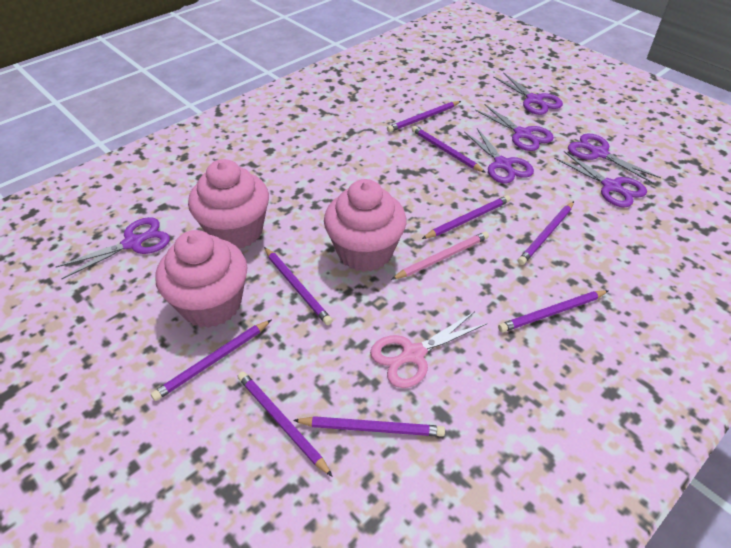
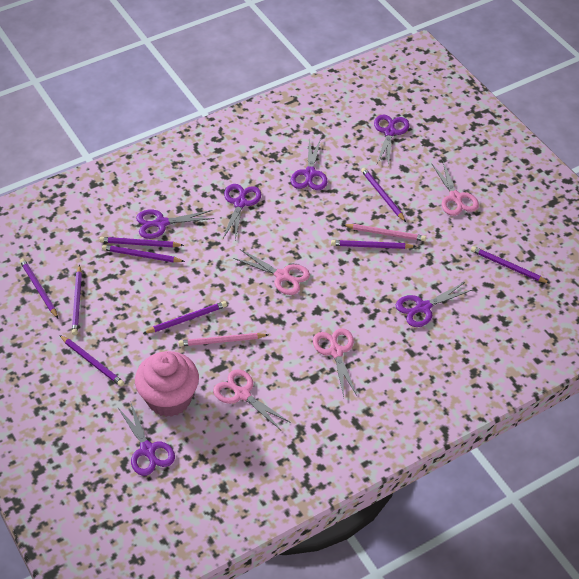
pink cupcake: 3 -> 1
pink pencil: 1 -> 2
pink scissors: 1 -> 4

